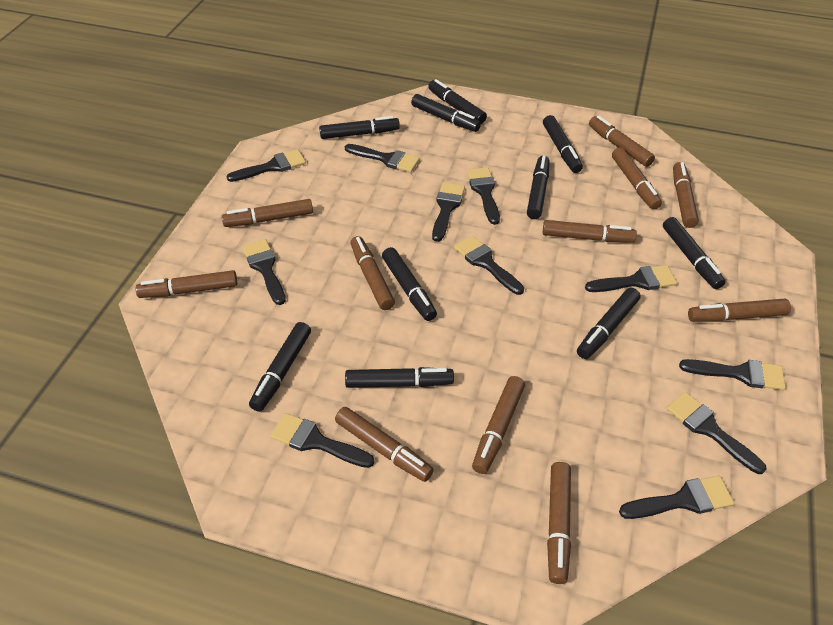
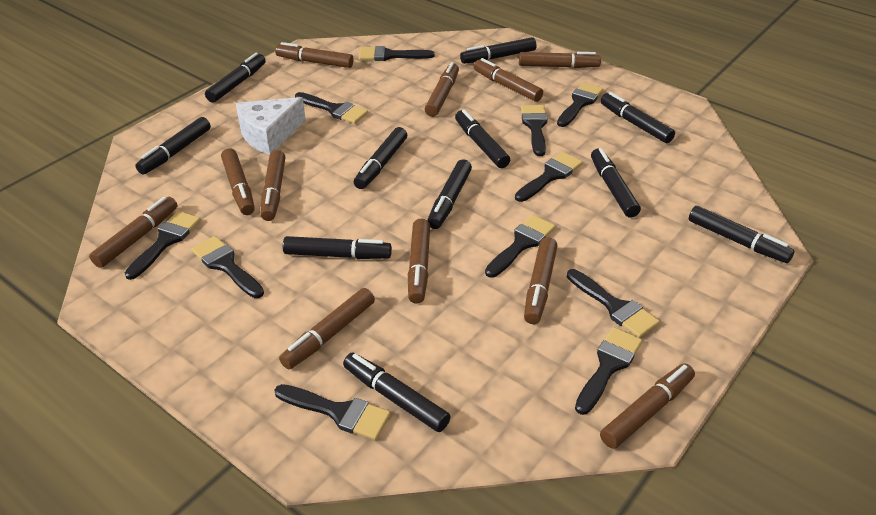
black marker: 10 -> 11
white cheese: 0 -> 1

